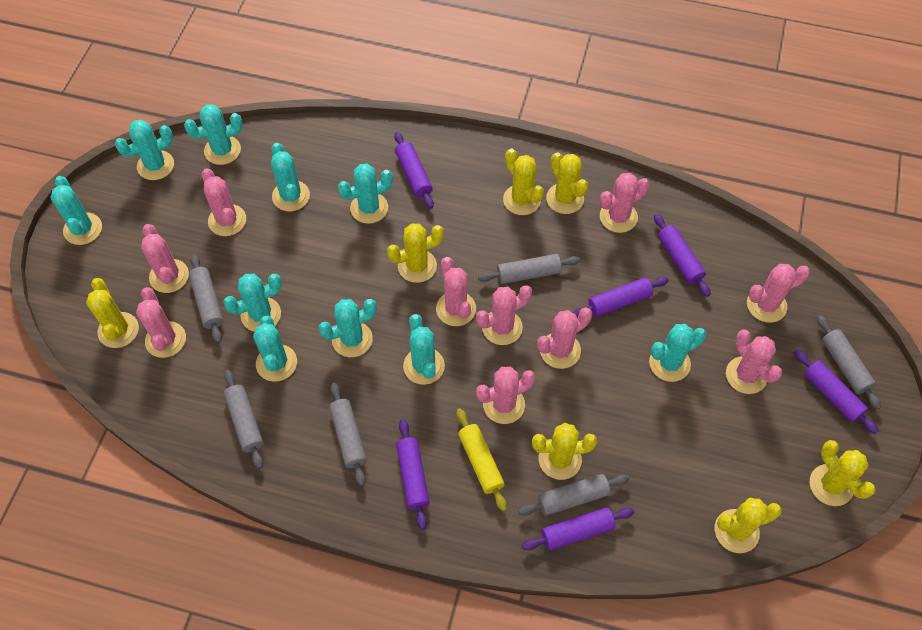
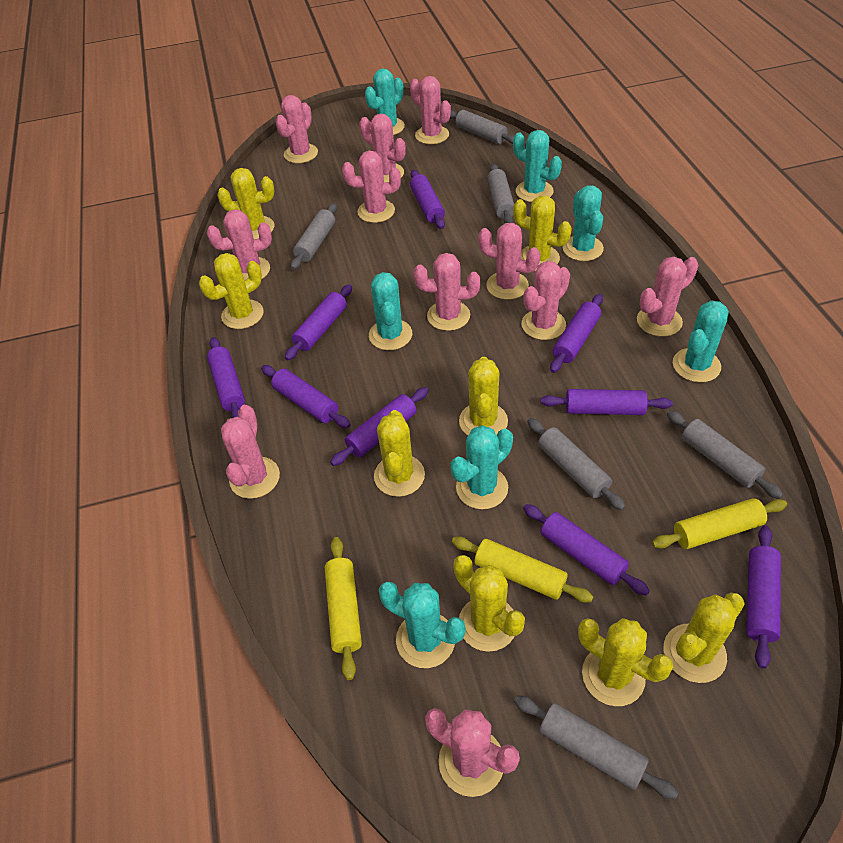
pink cactus: 10 -> 11
purple rolling pin: 6 -> 9
turquoise cactus: 10 -> 7
yellow cactus: 7 -> 8
yellow rolling pin: 1 -> 3

